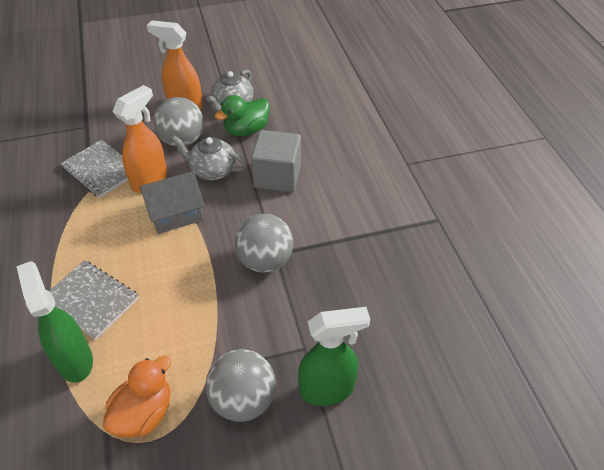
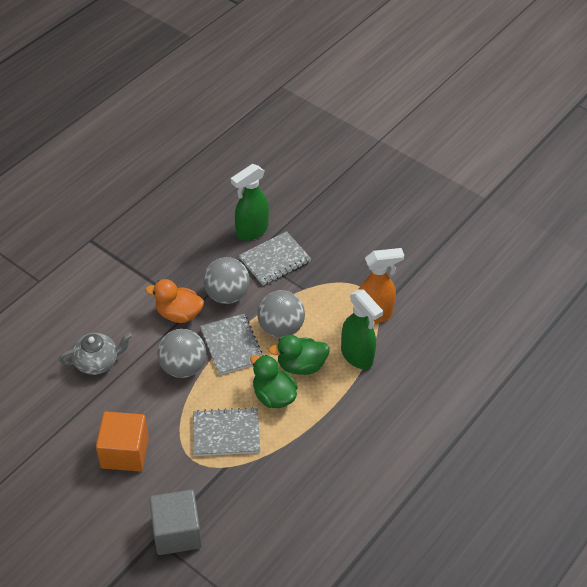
green duck: 1 -> 2
grey house: 1 -> 0
grey notebook: 2 -> 3
grey teapot: 2 -> 1
orange cube: 0 -> 1
orange spray bottle: 2 -> 1

